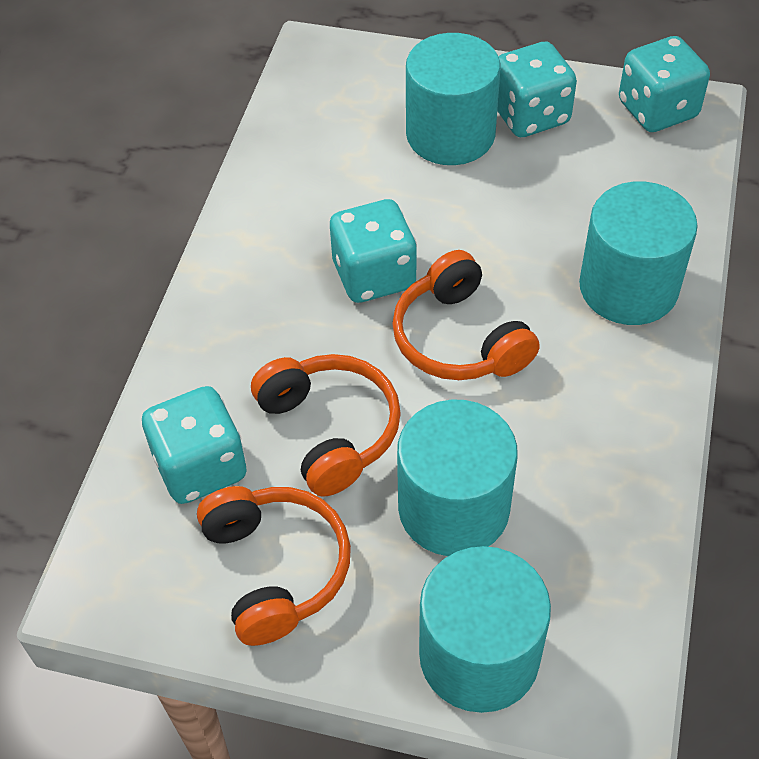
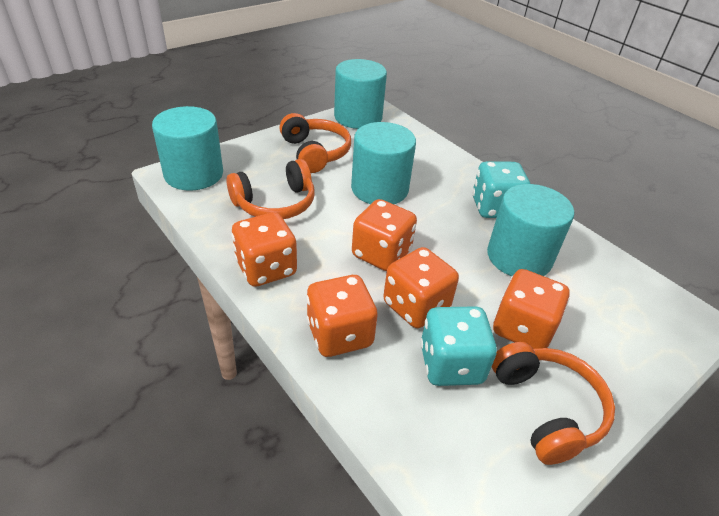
orange dice: 0 -> 5
turquoise dice: 4 -> 2

